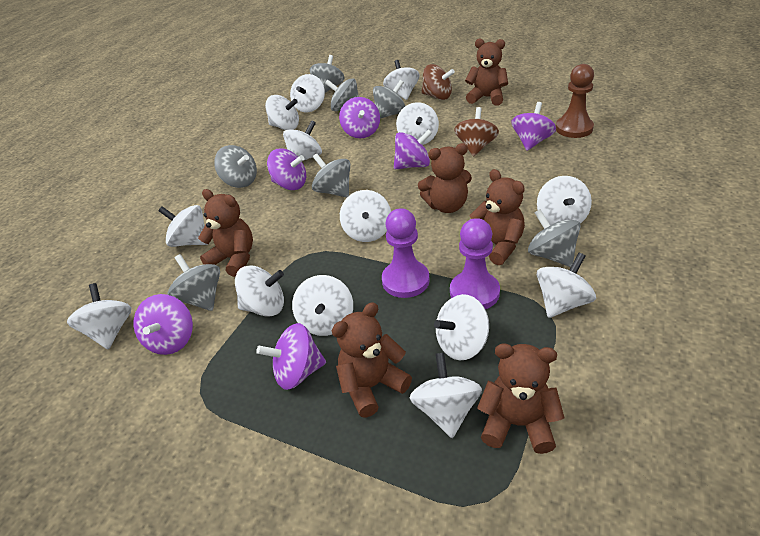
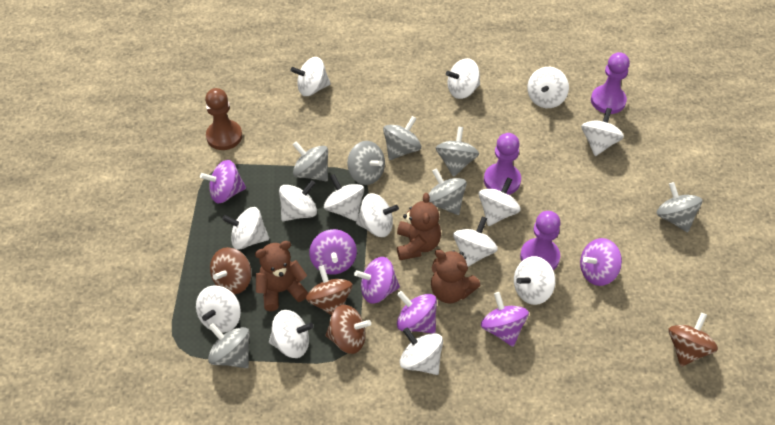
brown spinning top: 2 -> 4
brown teddy bear: 6 -> 3
purple pawn: 2 -> 3

